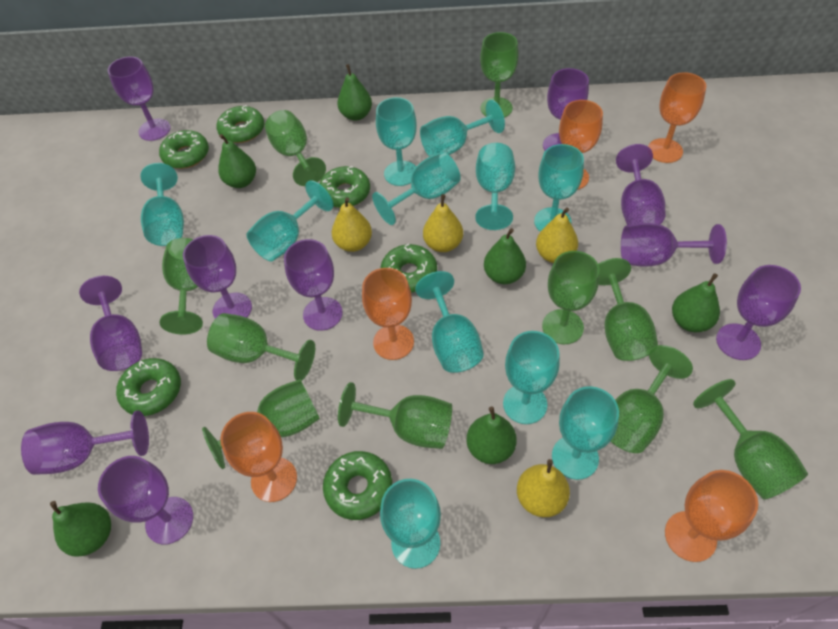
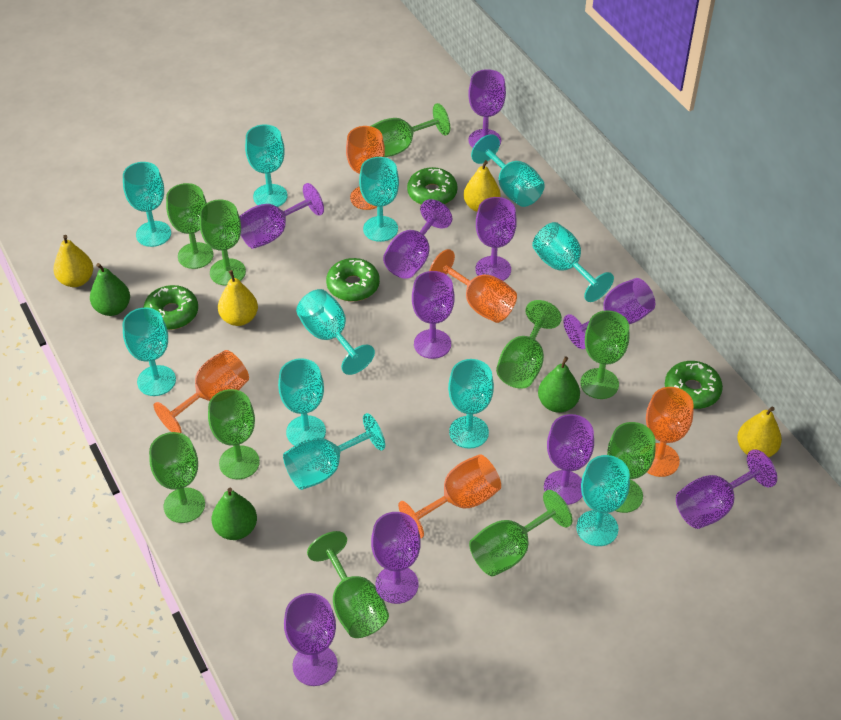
green donut: 6 -> 4
green pear: 6 -> 3

